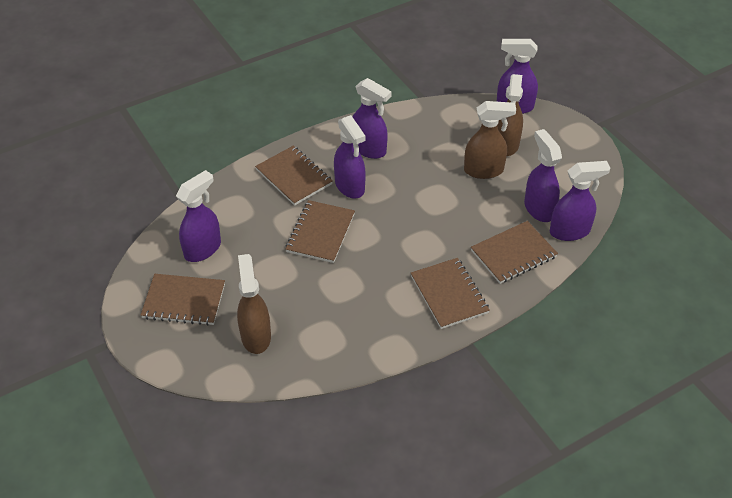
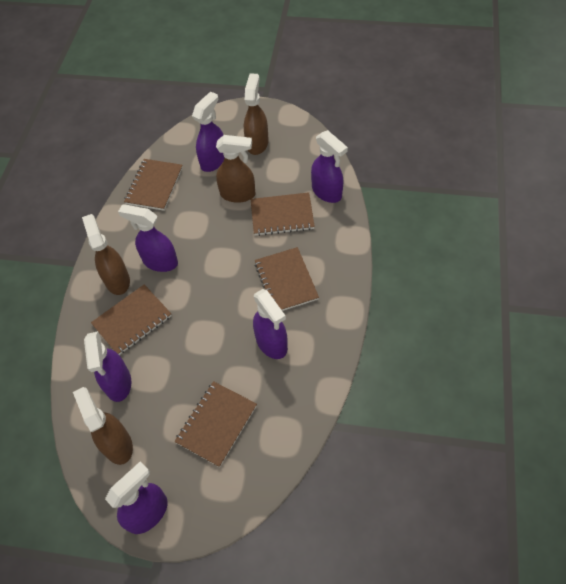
brown spray bottle: 3 -> 4

